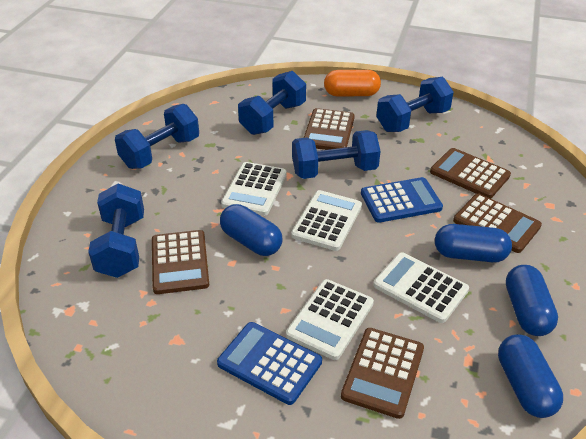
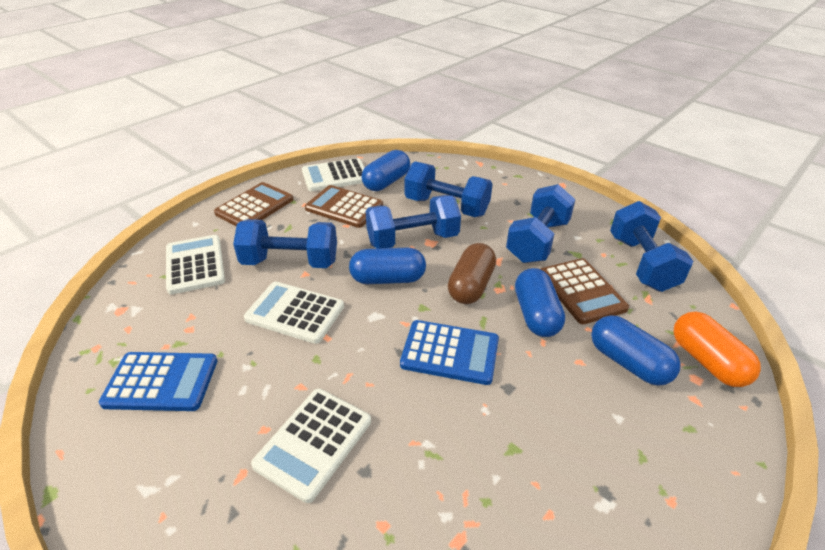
brown calculator: 5 -> 3
brown capsule: 0 -> 1

